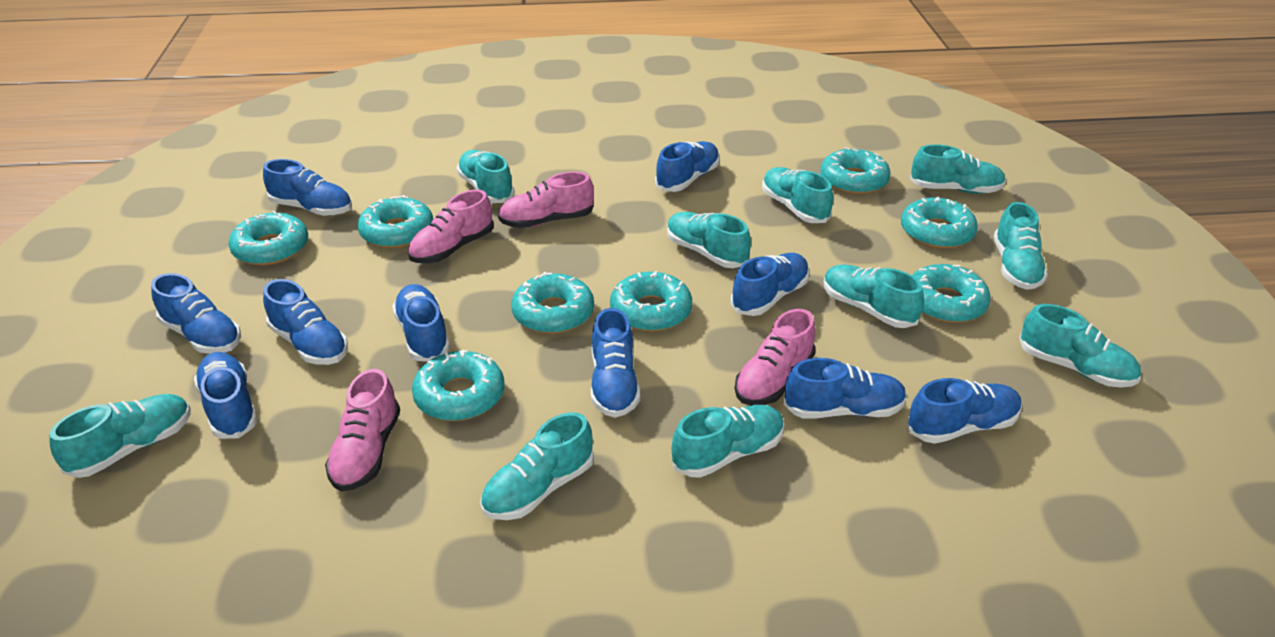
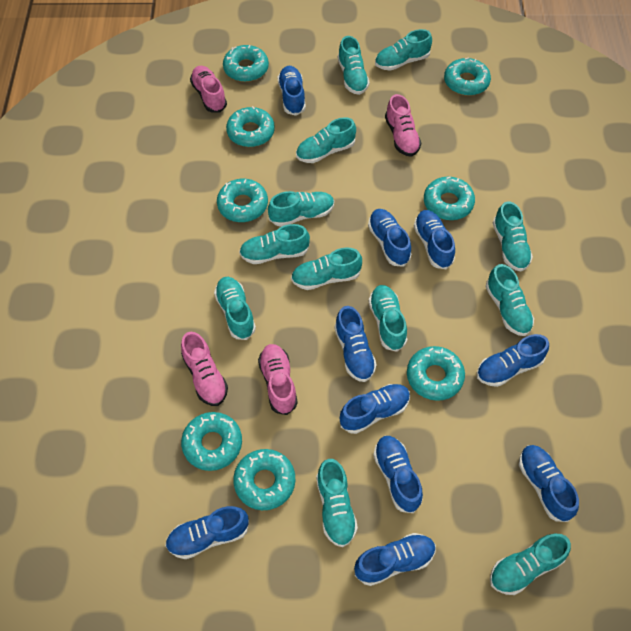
turquoise shoe: 10 -> 12

